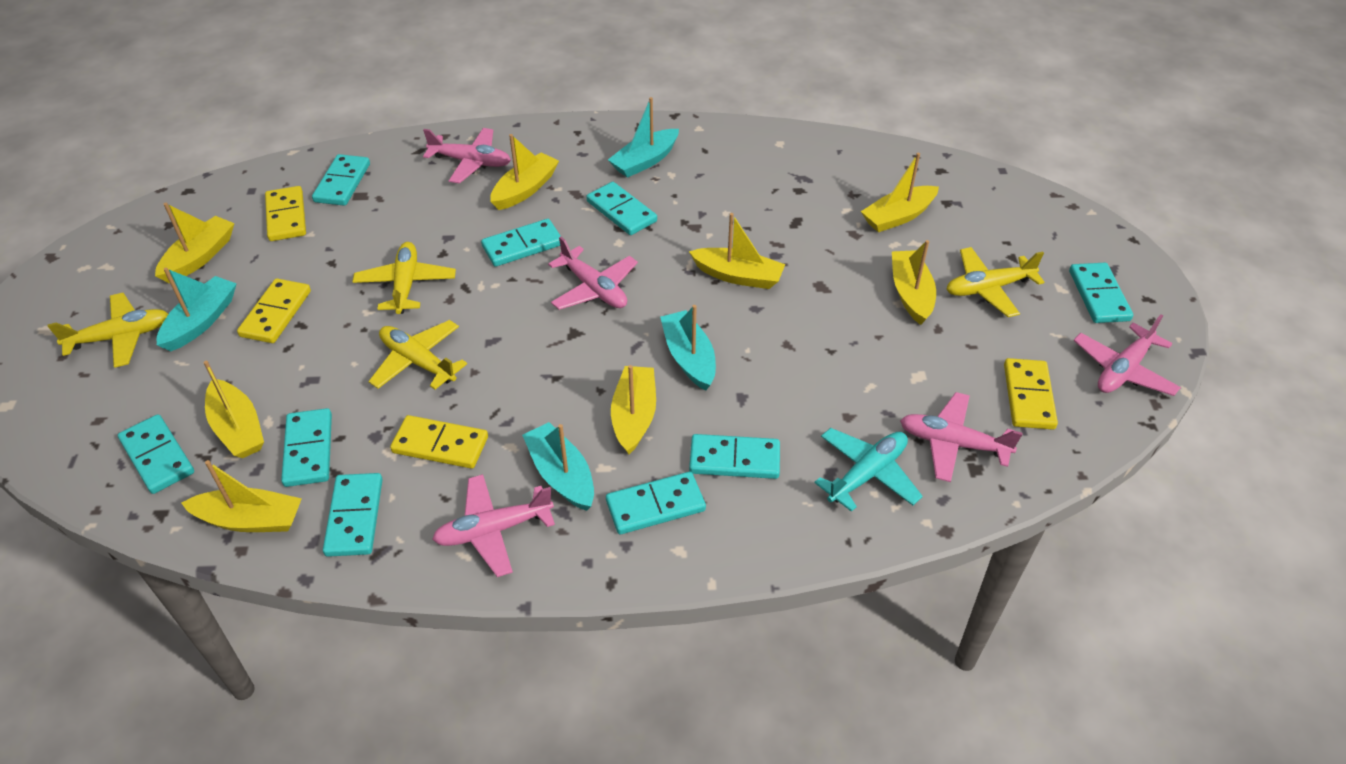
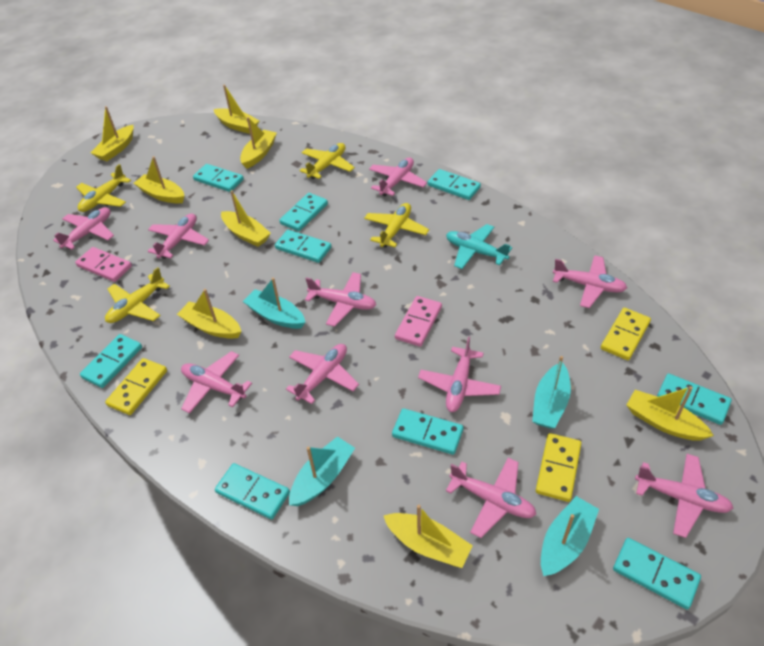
pink domino: 0 -> 2
pink plane: 5 -> 10
yellow domino: 4 -> 3

